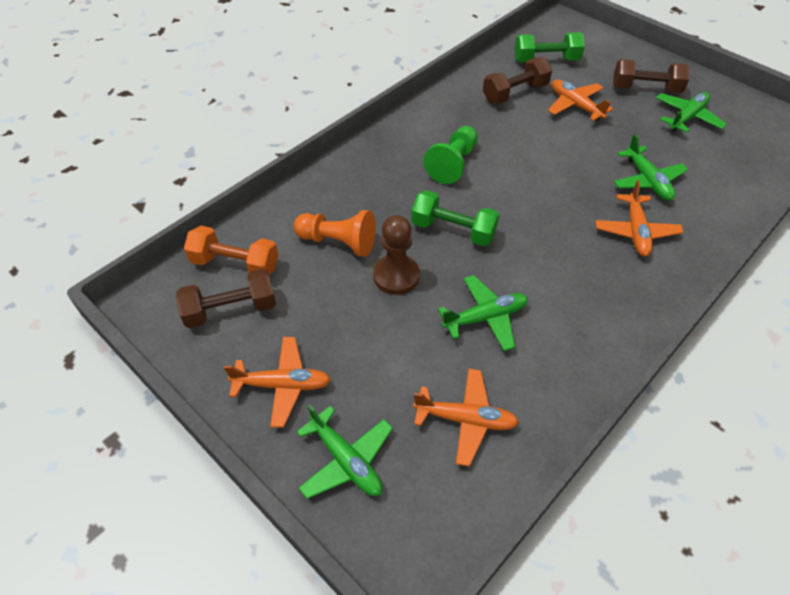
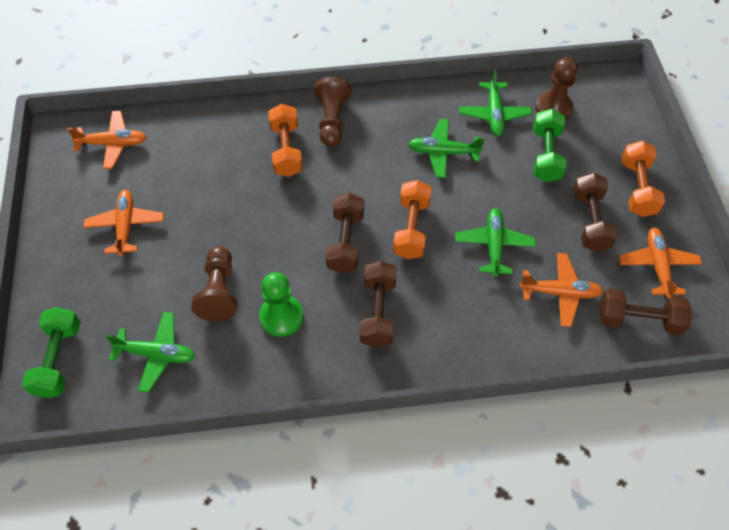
brown dumbbell: 3 -> 4
brown pawn: 1 -> 3
orange dumbbell: 1 -> 3
orange pawn: 1 -> 0

